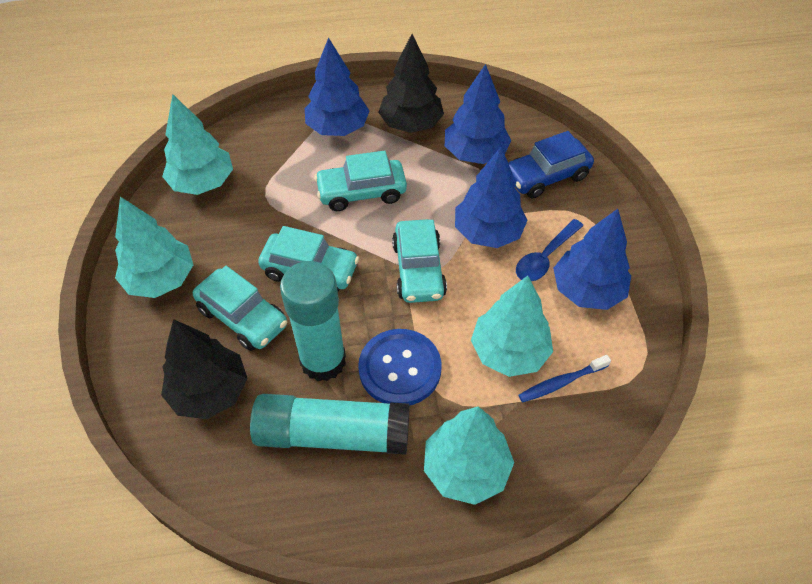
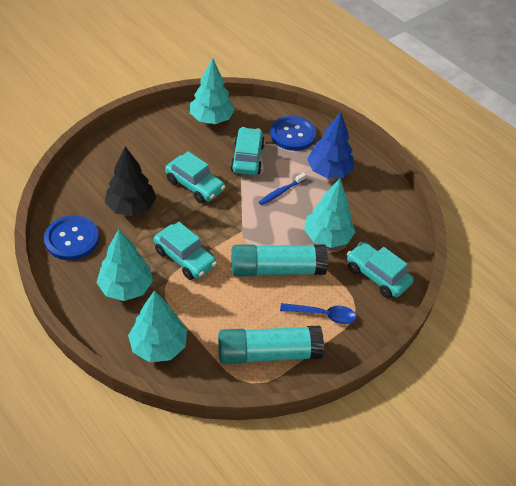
black tree: 2 -> 1
blue button: 1 -> 2
blue car: 1 -> 0
blue tree: 4 -> 1

